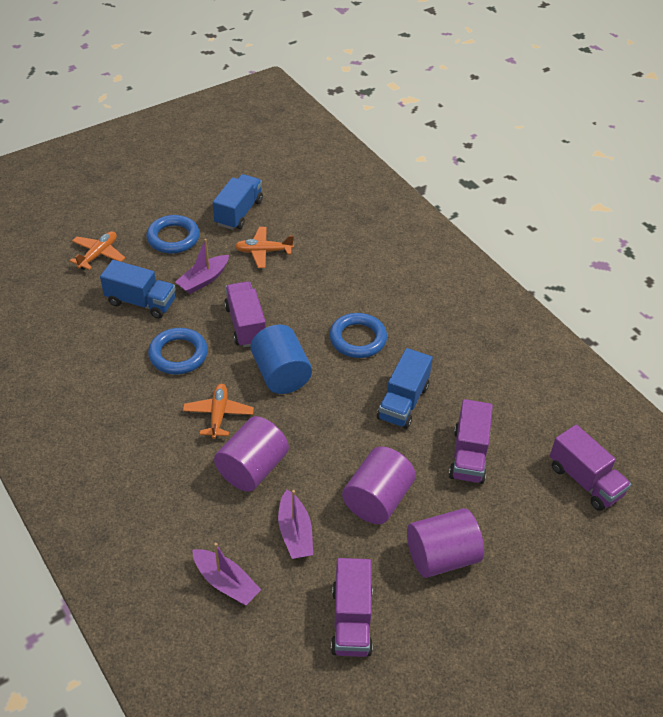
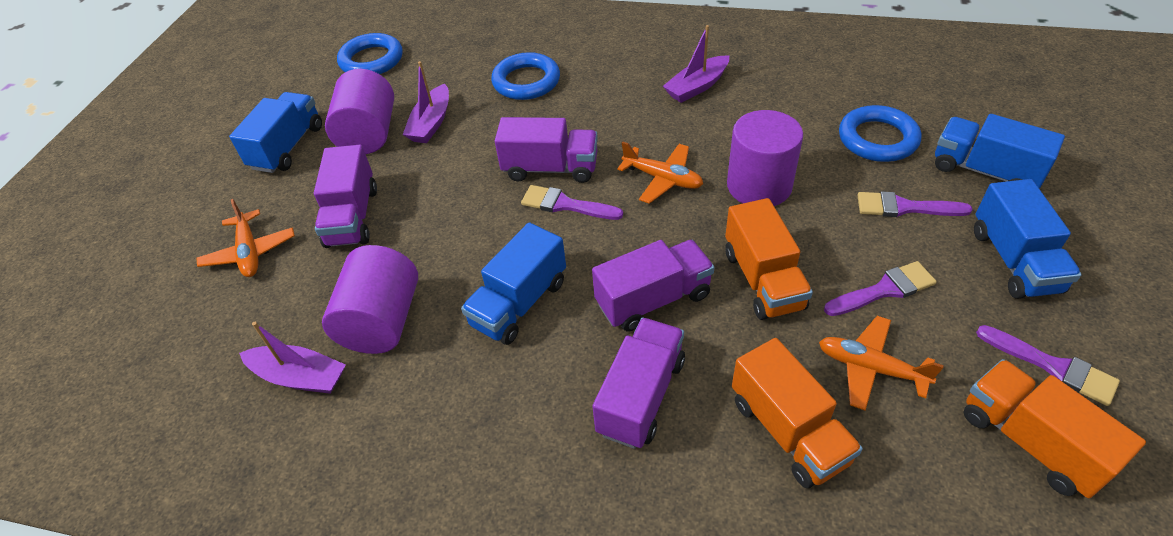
blue cylinder: 1 -> 0
blue truck: 3 -> 4
orange truck: 0 -> 3
purple brush: 0 -> 4

